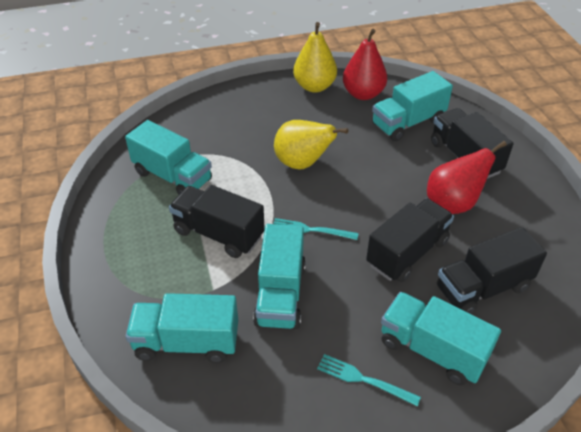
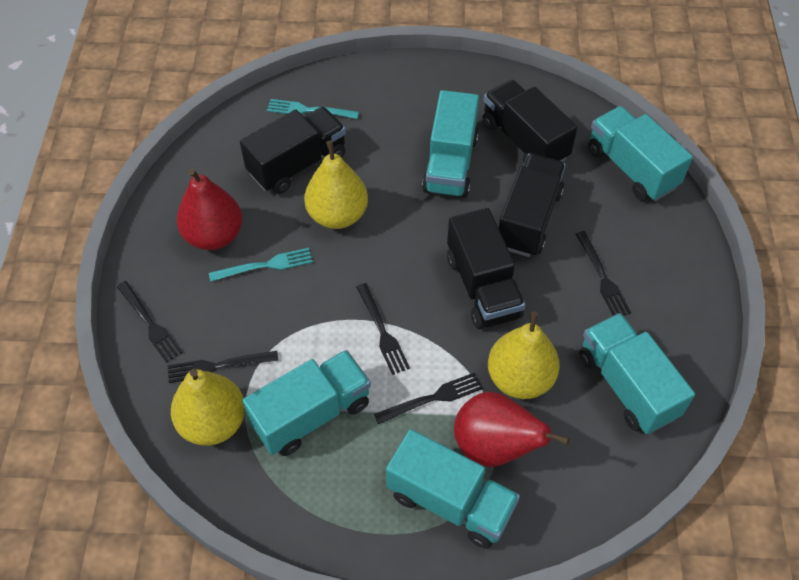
black fork: 0 -> 5
yellow pear: 2 -> 3

